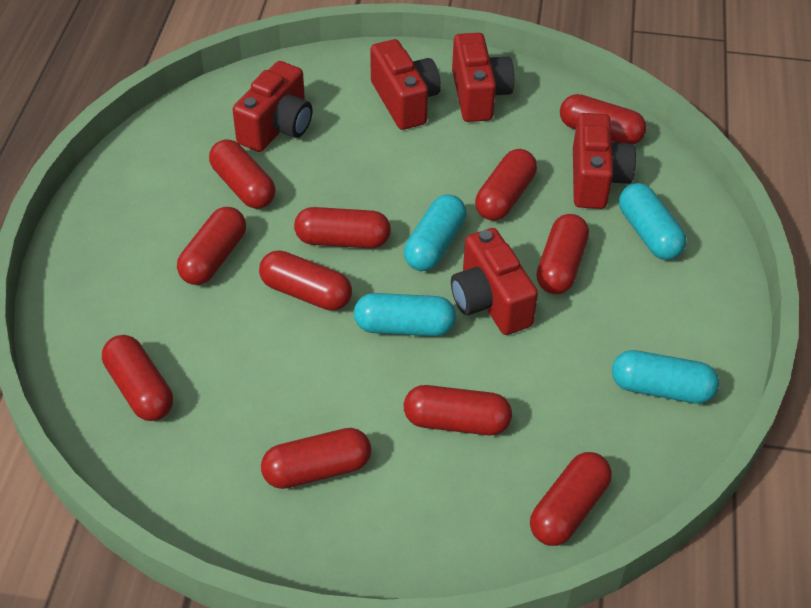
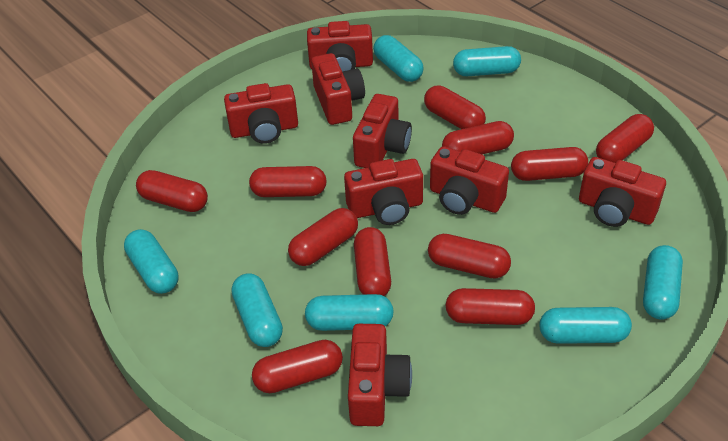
red camera: 5 -> 8
turquoise capsule: 4 -> 7

